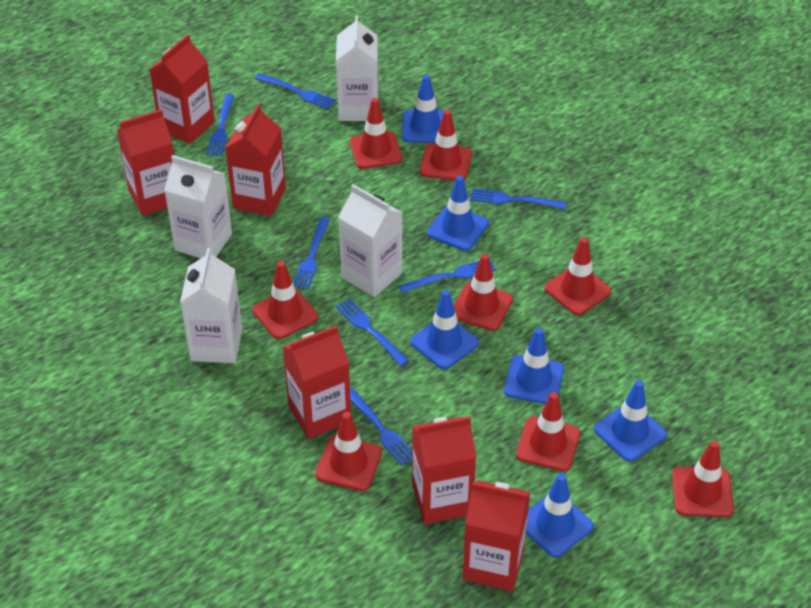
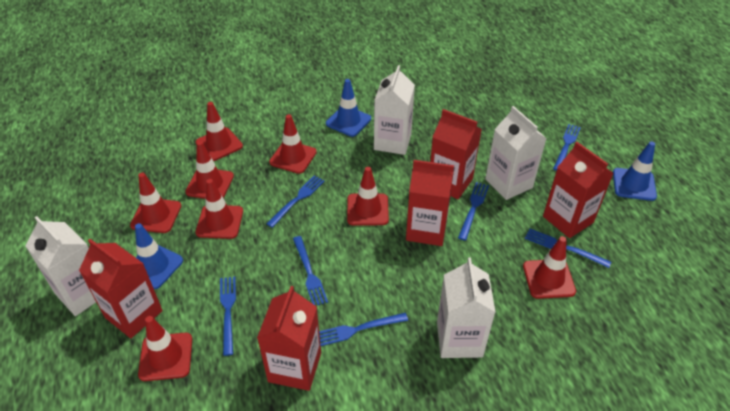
blue traffic cone: 6 -> 3
red carton: 6 -> 5

